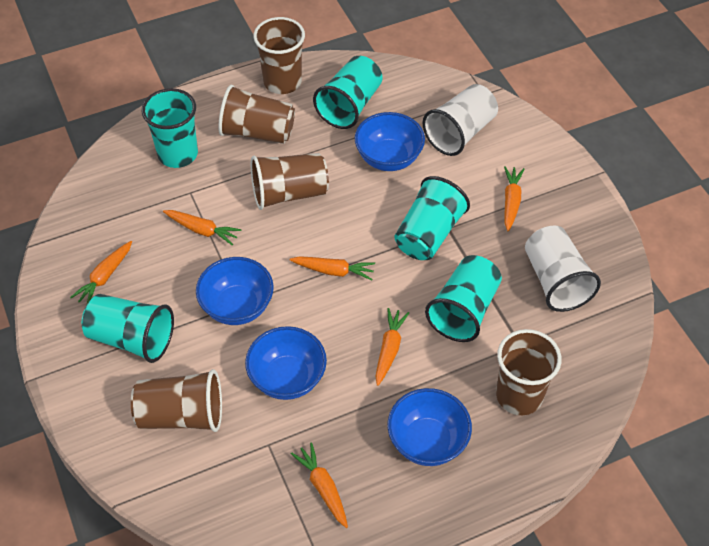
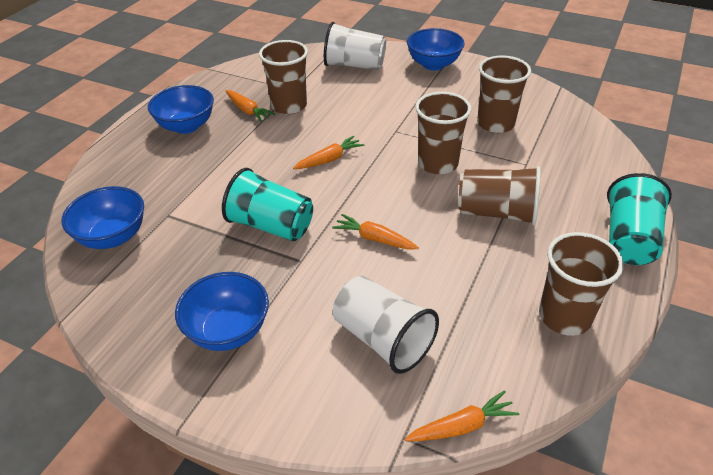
orange carrot: 6 -> 4
turquoise cup: 5 -> 2

